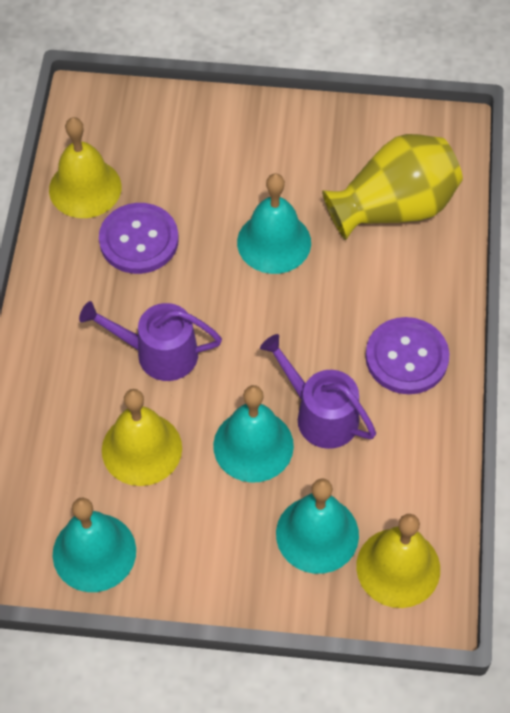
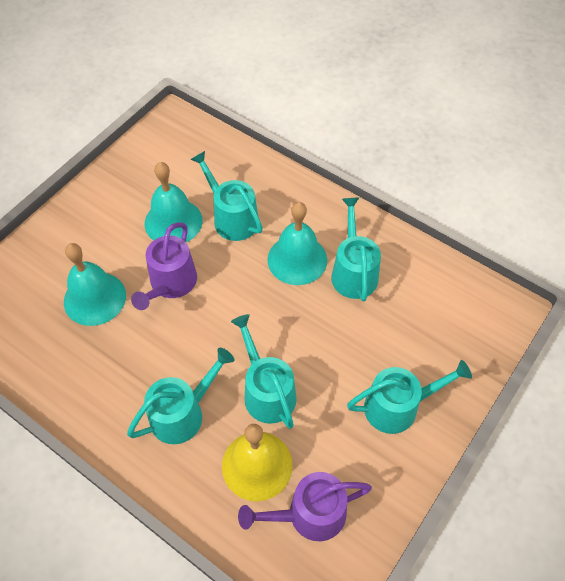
purple button: 2 -> 0
turquoise bell: 4 -> 3
turquoise watering can: 0 -> 5
yellow bell: 3 -> 1
yellow vase: 1 -> 0

